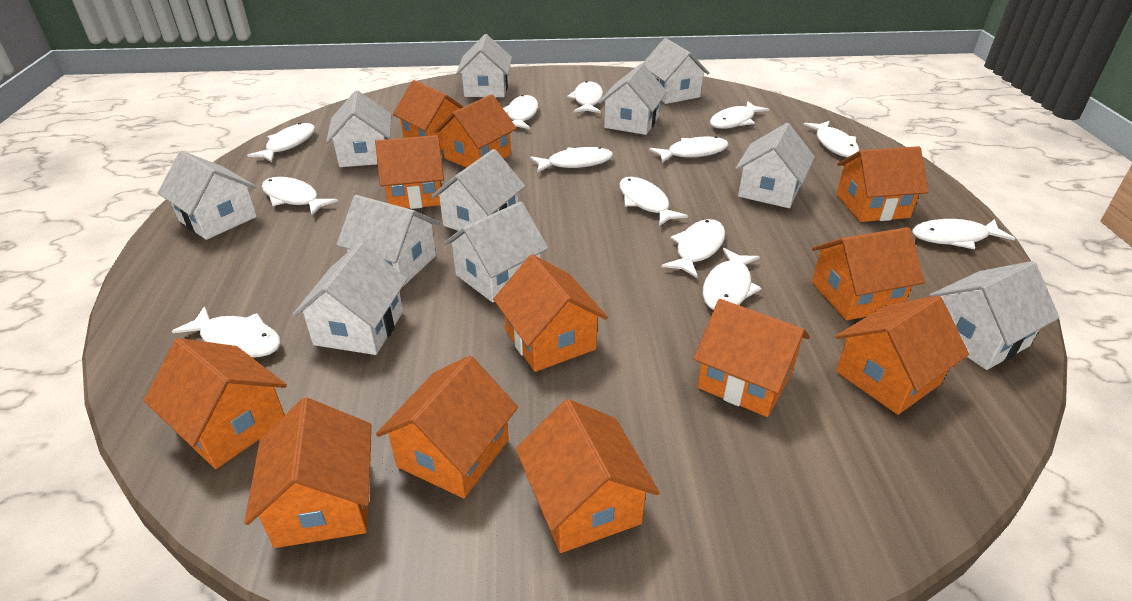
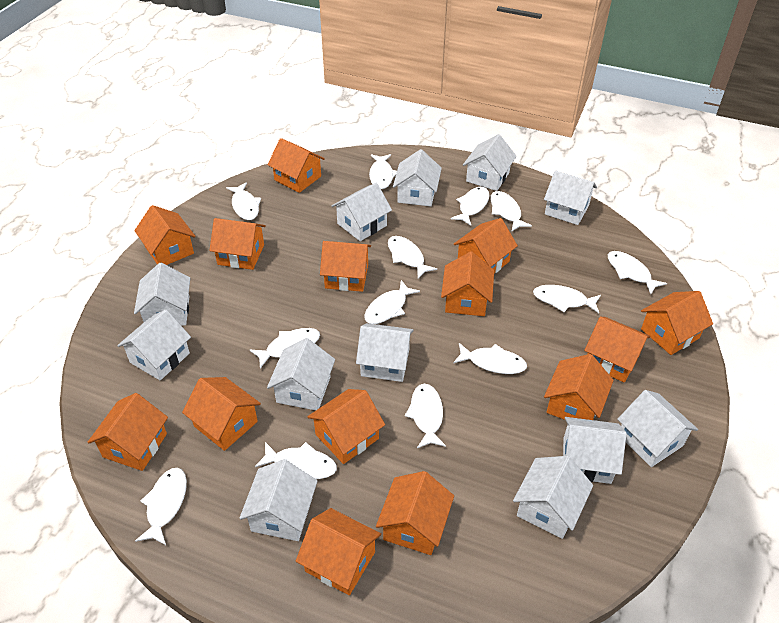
orange house: 12 -> 14
white house: 11 -> 12

